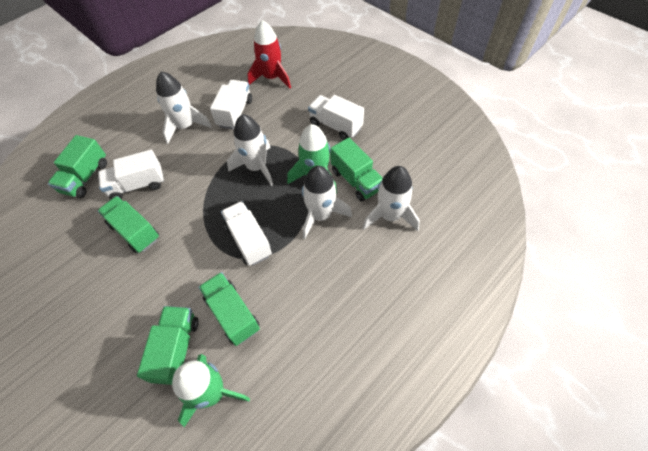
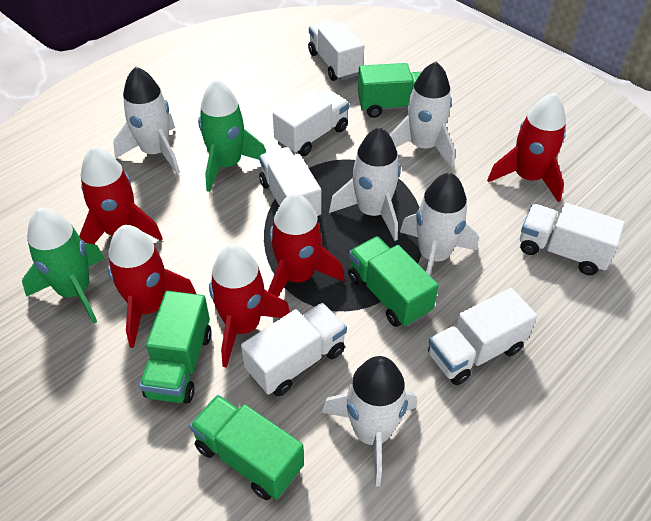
green truck: 5 -> 4
red rocket: 1 -> 5
white rocket: 4 -> 5
white truck: 4 -> 6

